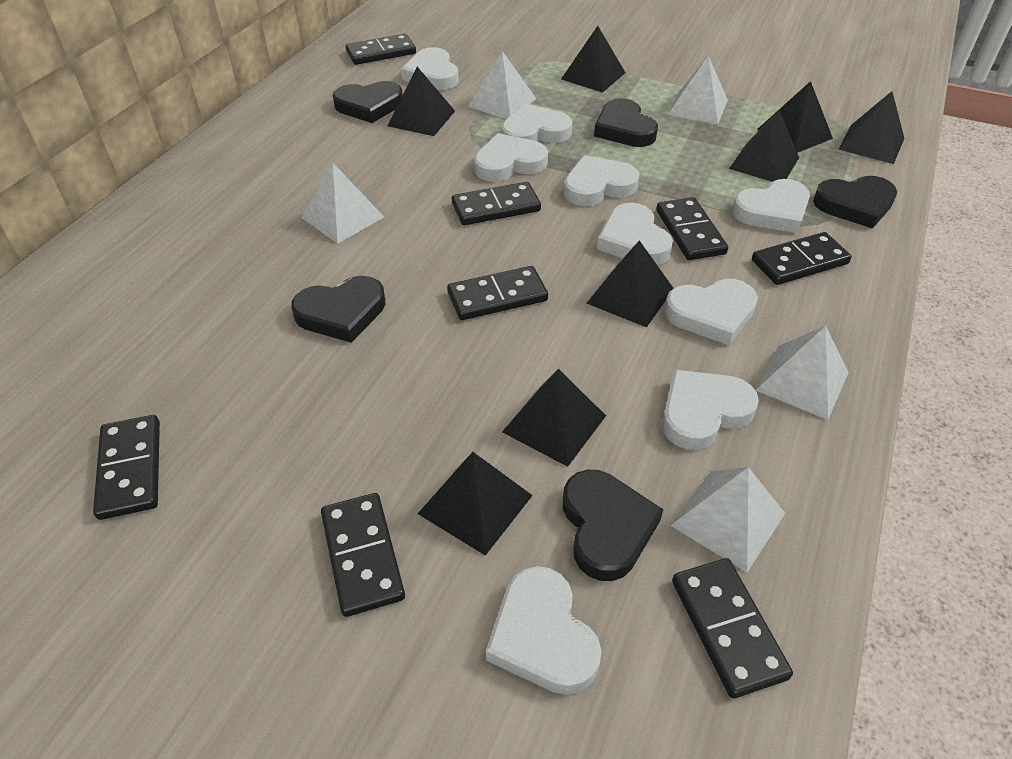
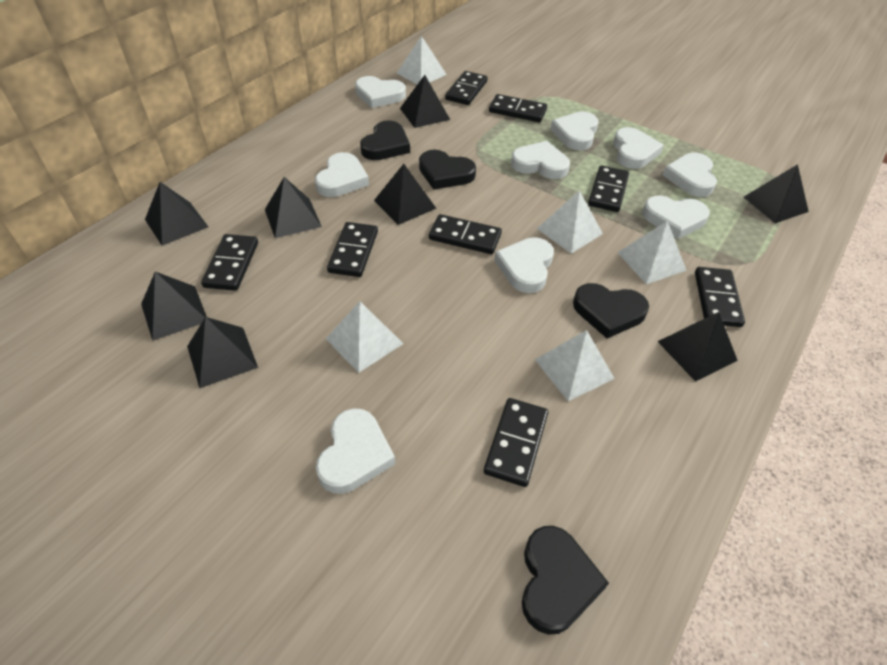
black heart: 5 -> 4

